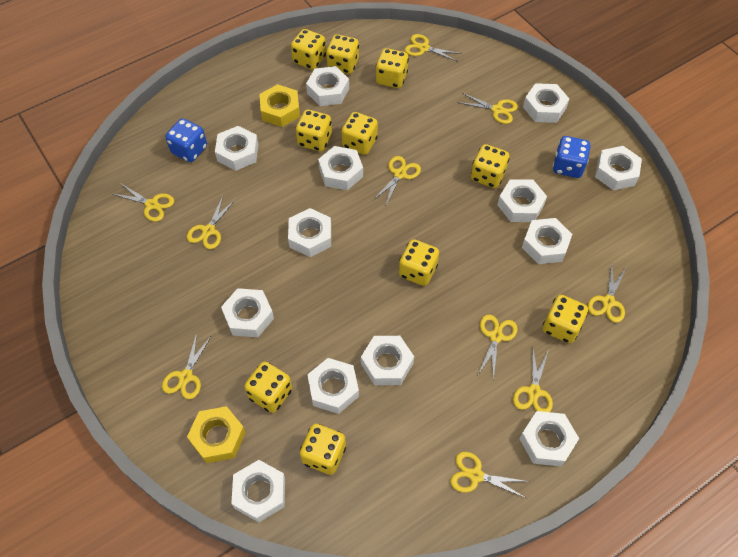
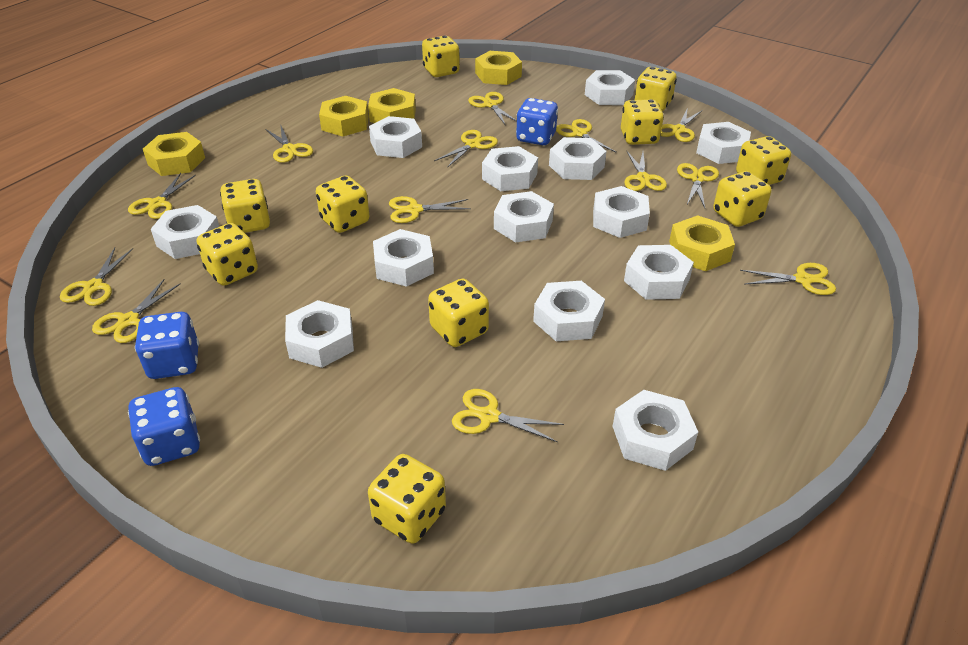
blue dice: 2 -> 3
yellow nut: 2 -> 5
yellow scissors: 10 -> 13

